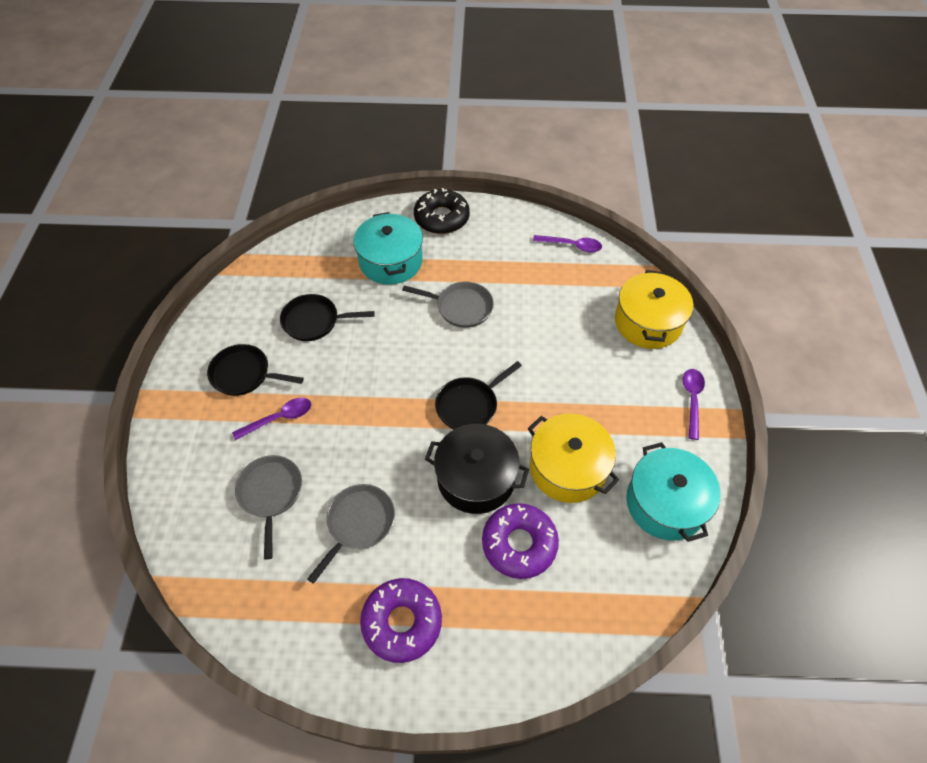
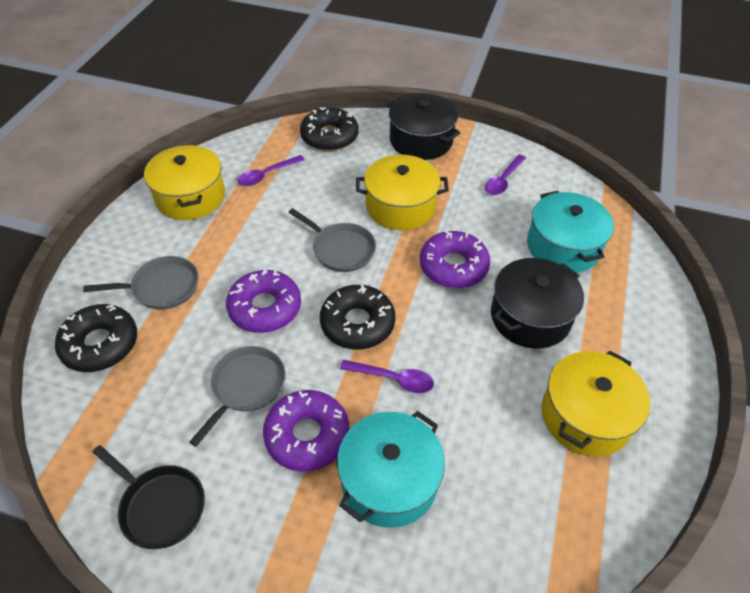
black donut: 1 -> 3
black pan: 3 -> 1
black pot: 1 -> 2
purple donut: 2 -> 3
yellow pot: 2 -> 3

